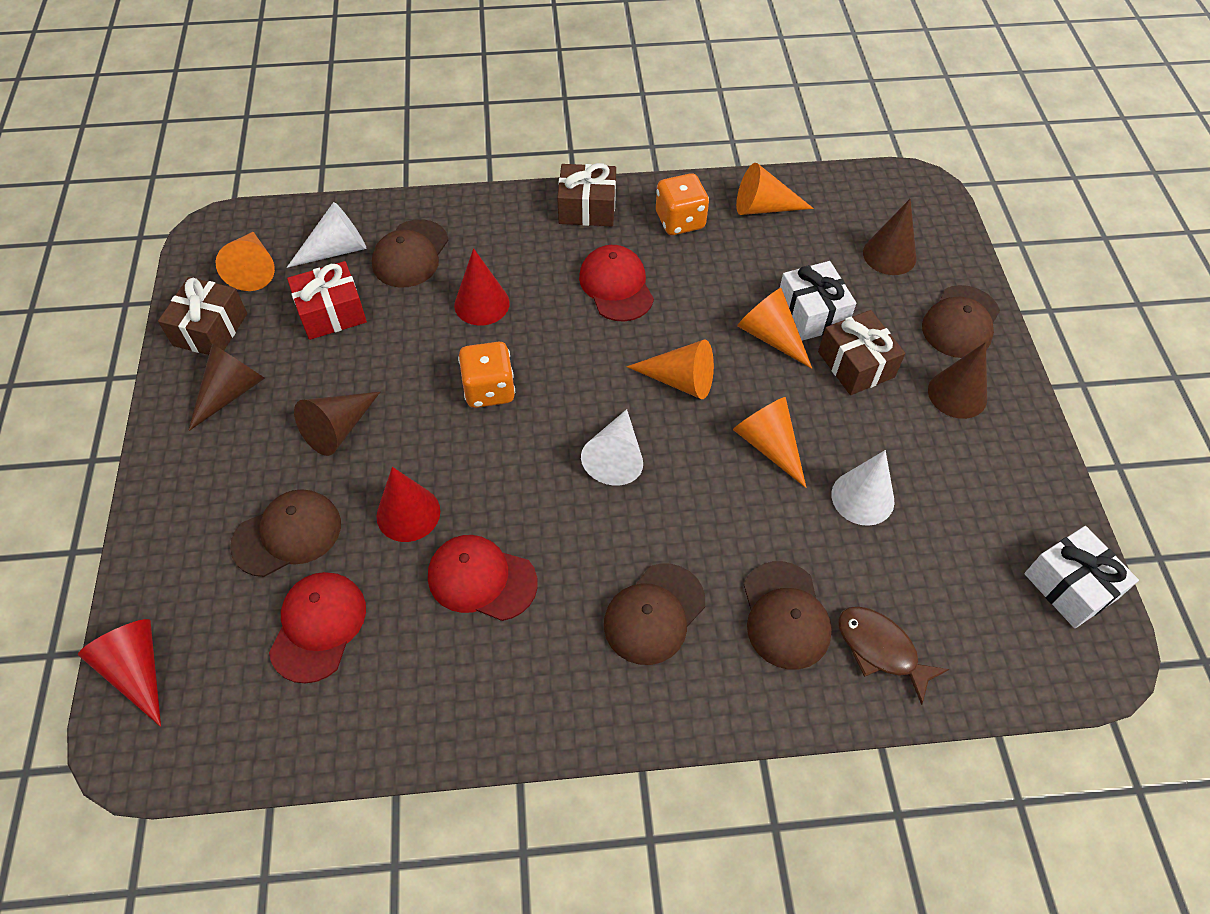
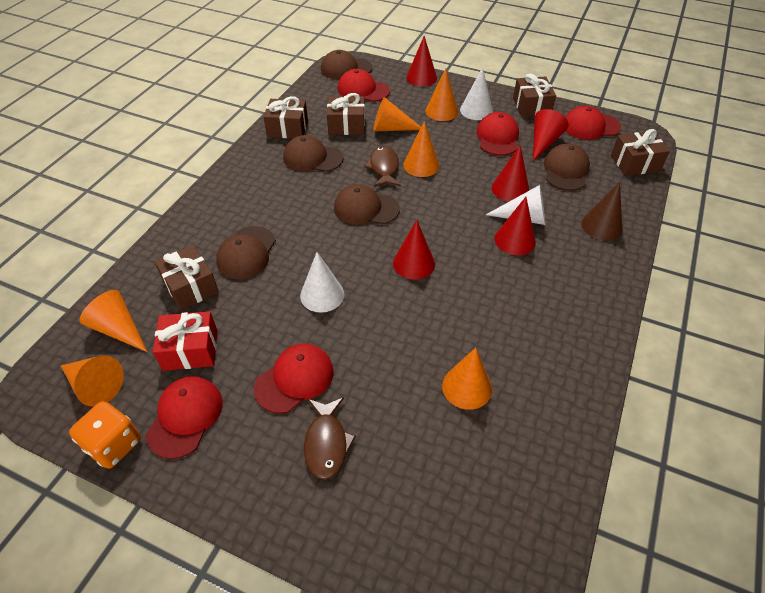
brown cone: 4 -> 1
brown fish: 1 -> 2
brown gift: 3 -> 5
orange cone: 5 -> 6
orange dice: 2 -> 1
red cap: 3 -> 5
red cone: 3 -> 5
white gift: 2 -> 0

